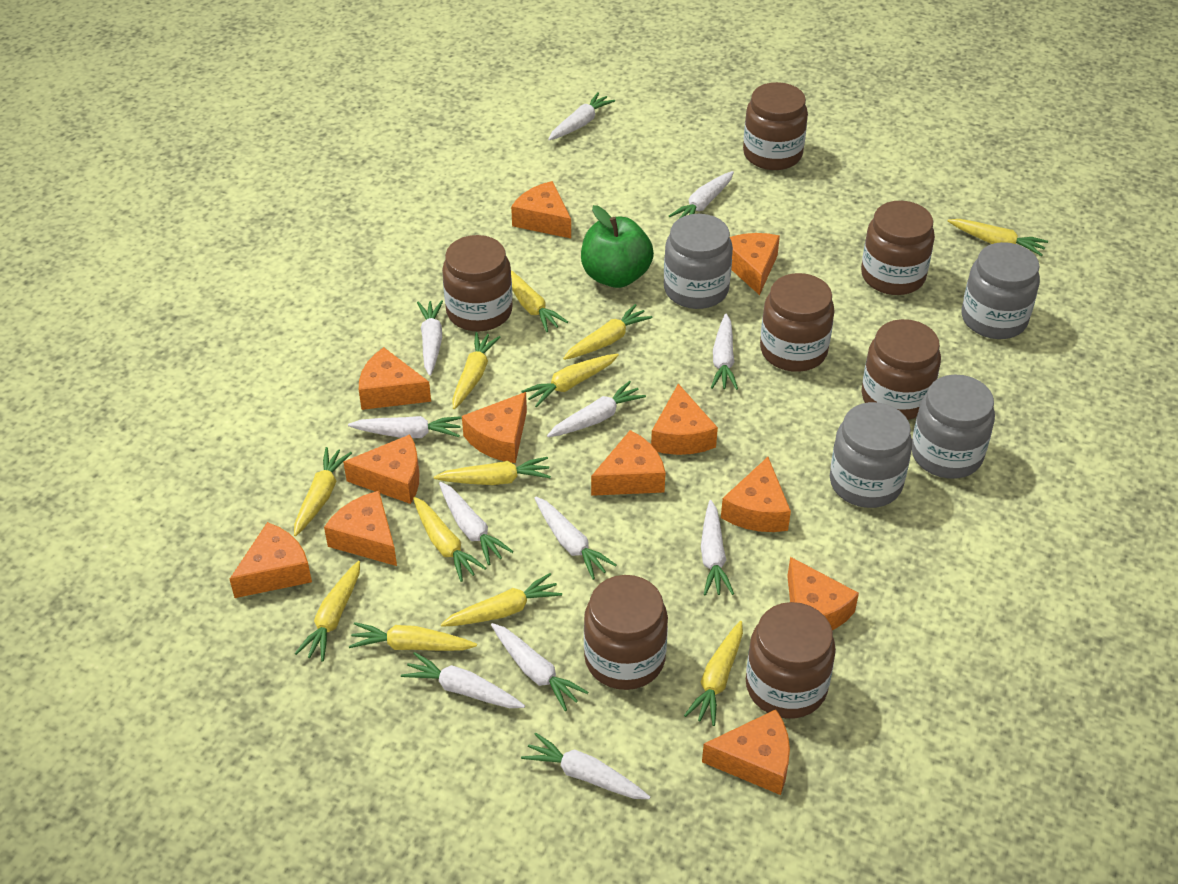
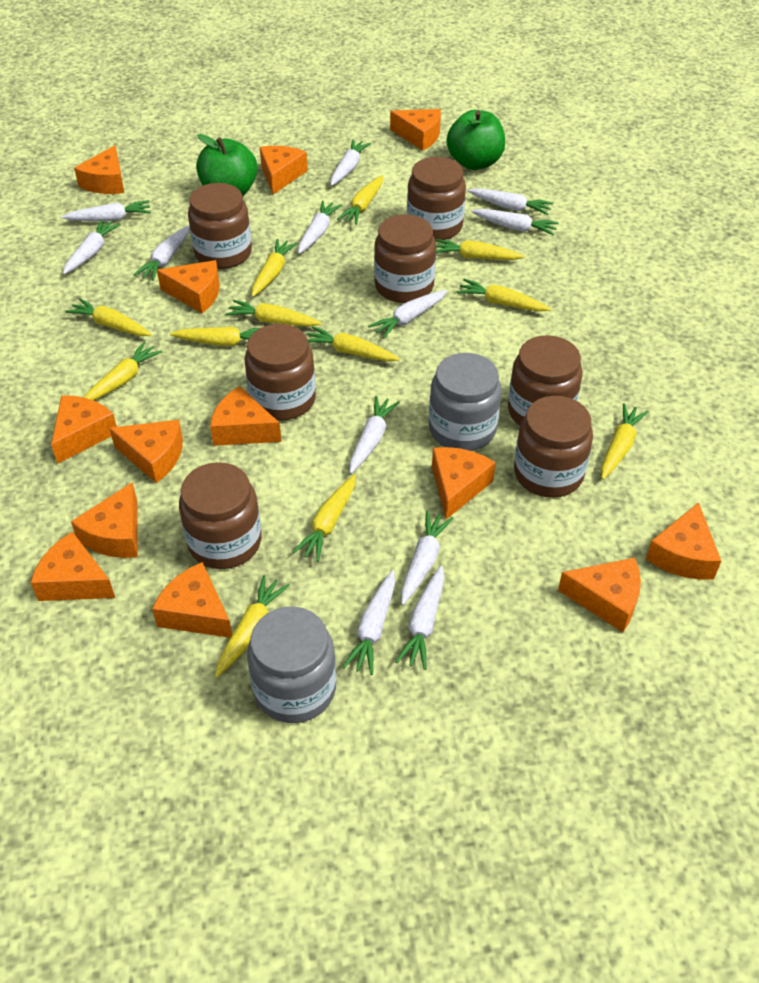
green apple: 1 -> 2
grey jar: 4 -> 2
orange cheese: 12 -> 13

